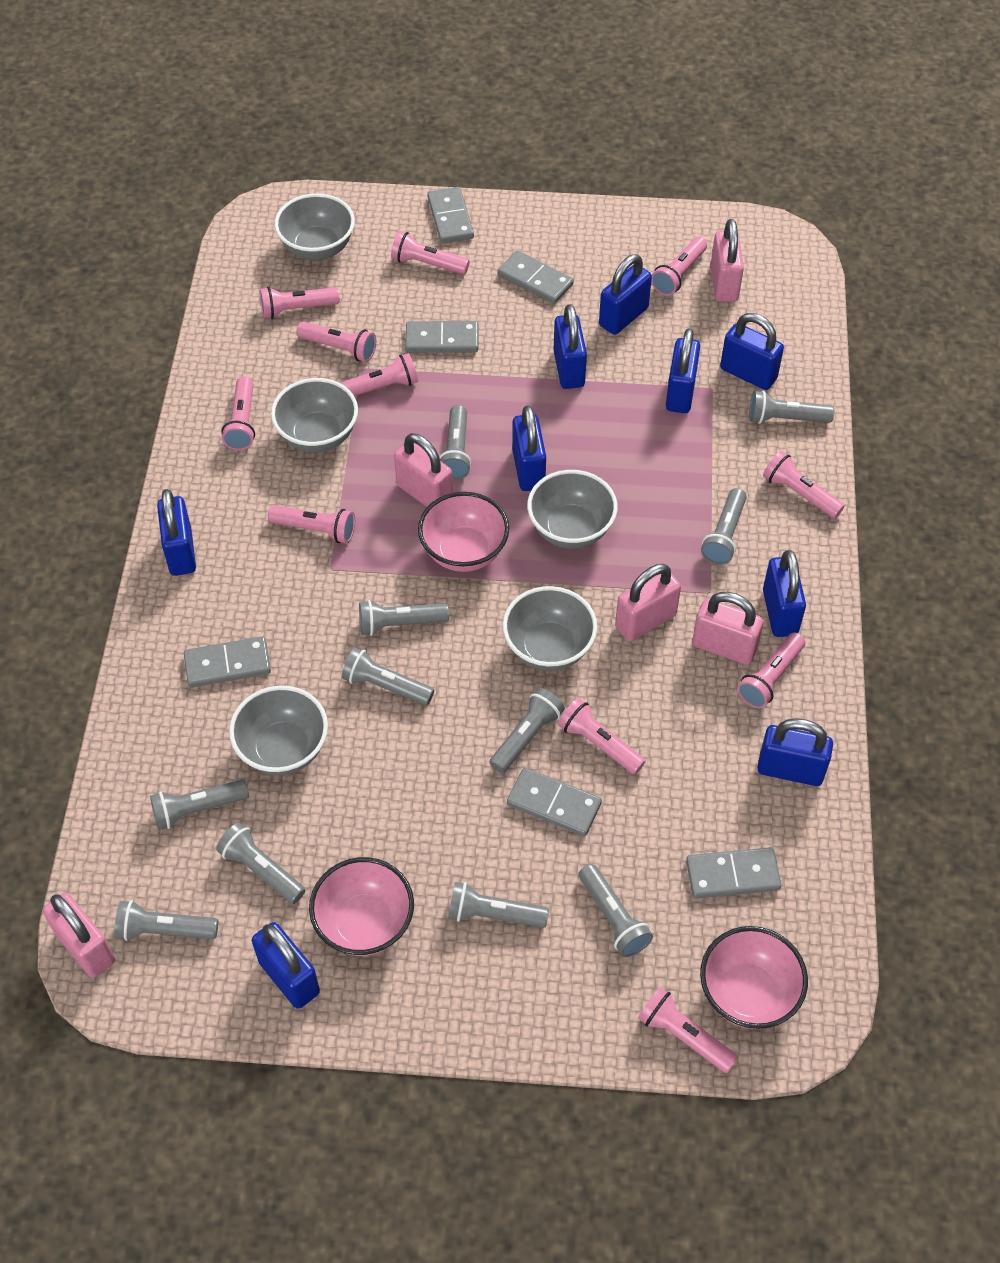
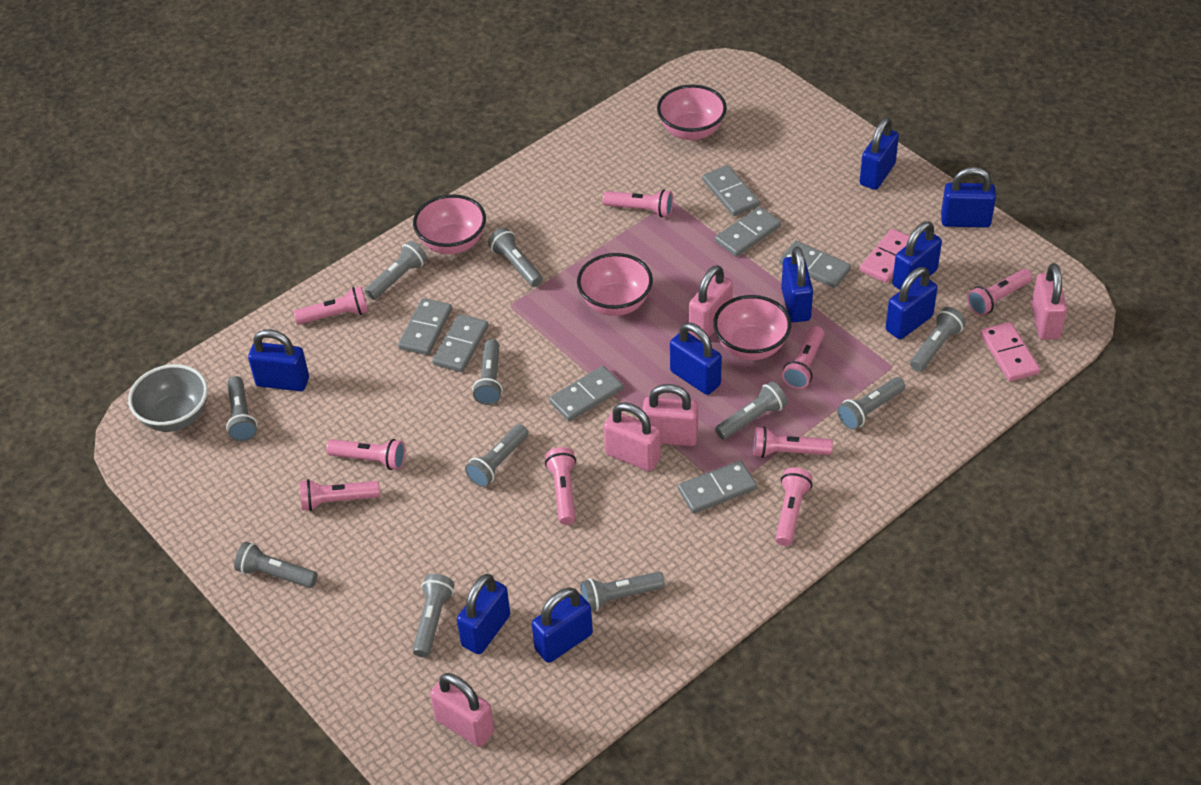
grey bowl: 5 -> 1
grey domino: 6 -> 7
pink bowl: 3 -> 4
pink domino: 0 -> 2
pink flashlight: 11 -> 9

